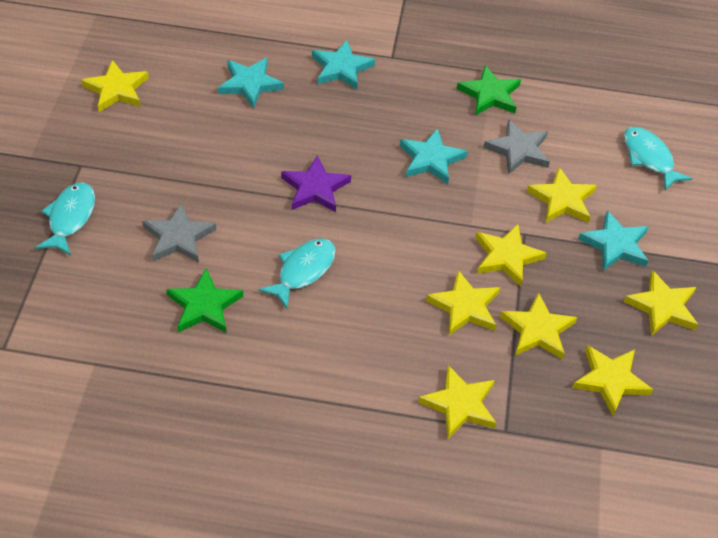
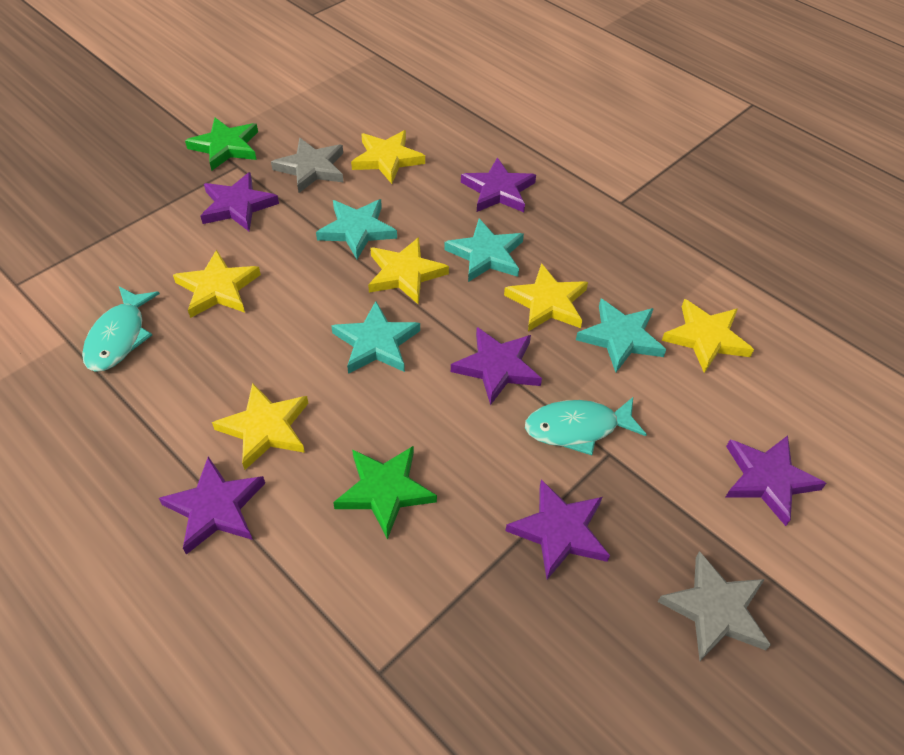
purple star: 1 -> 6
turquoise fish: 3 -> 2
yellow star: 8 -> 6

